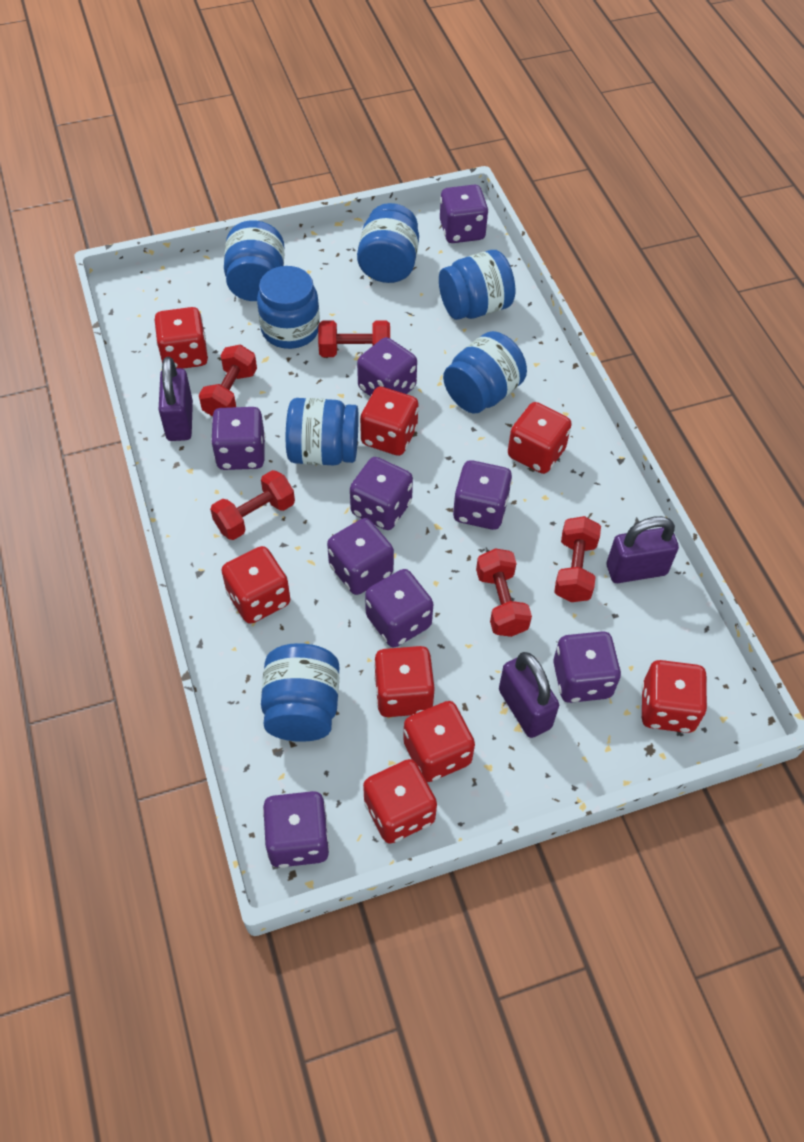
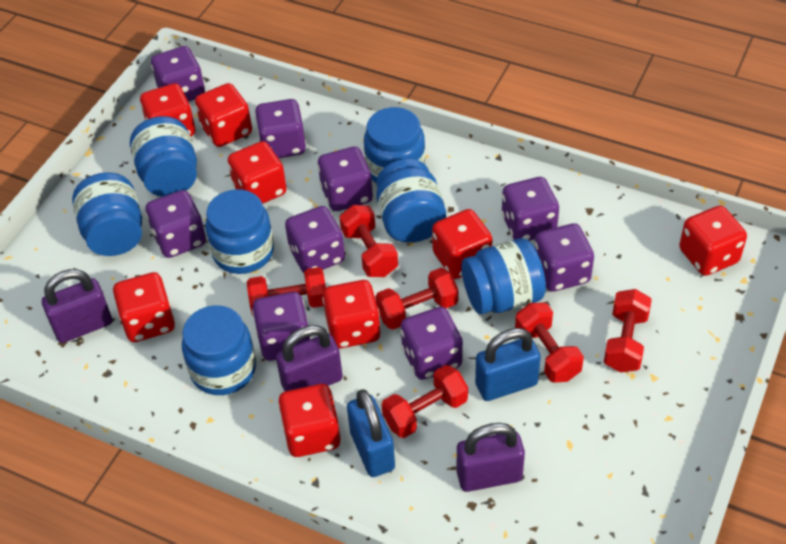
blue padlock: 0 -> 2
red dumbbell: 5 -> 6

